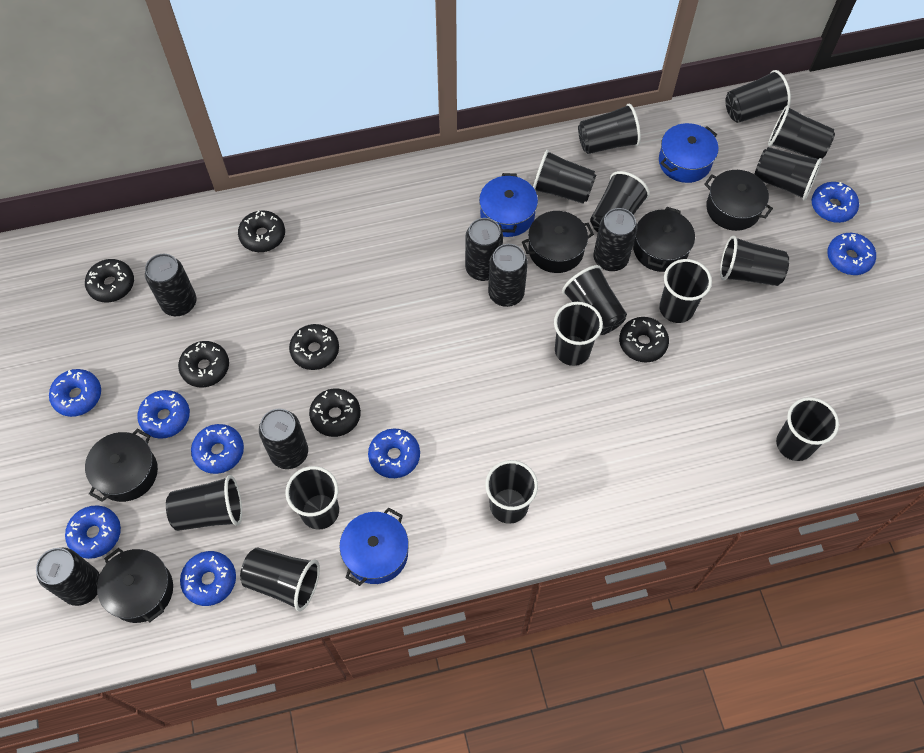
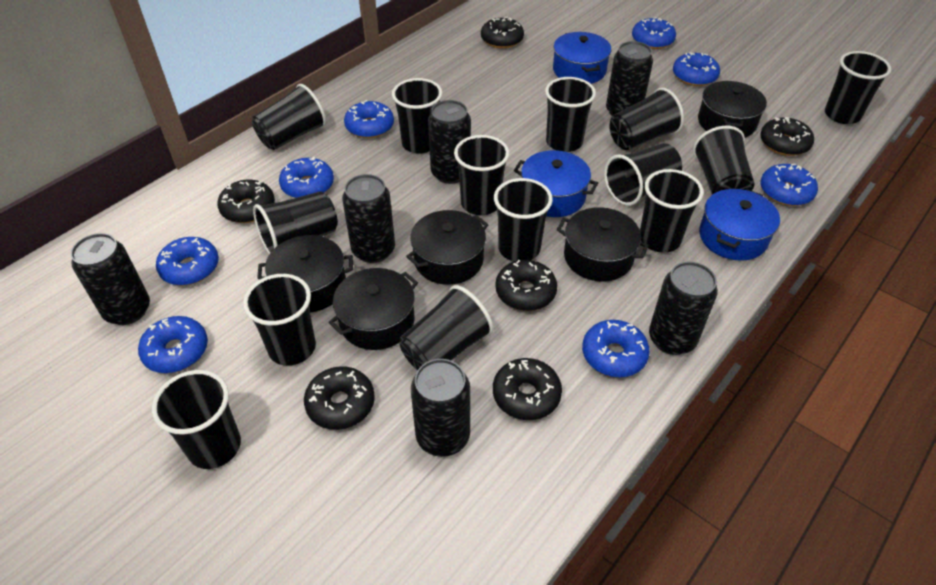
black cup: 15 -> 14

